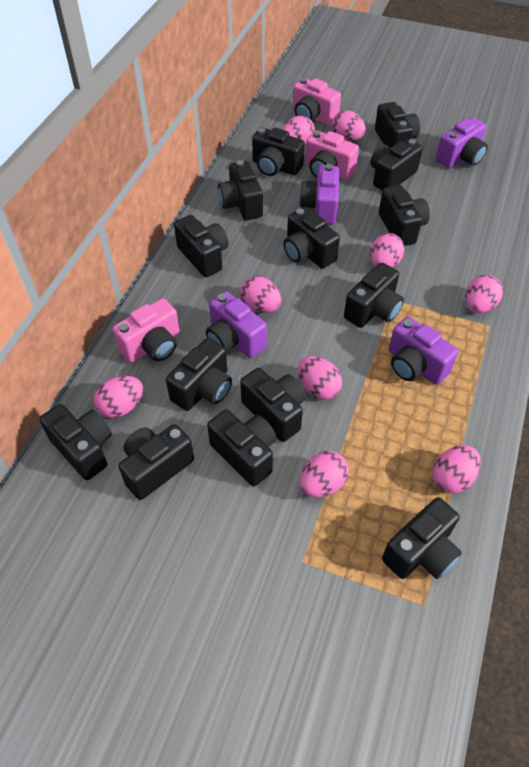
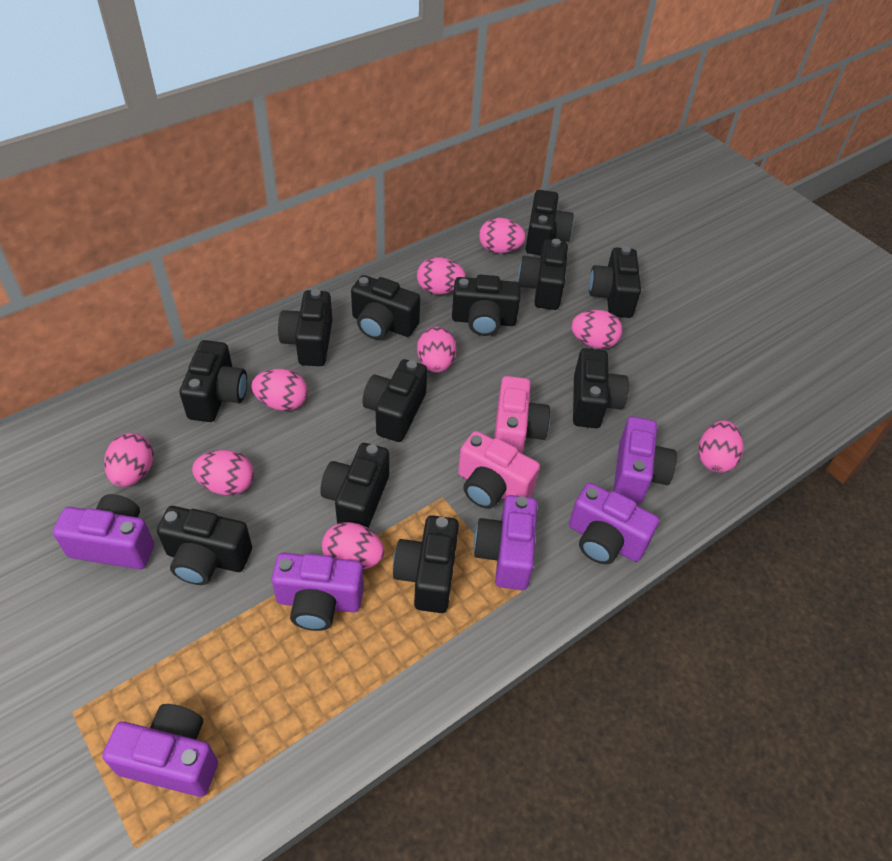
black camera: 14 -> 12
pink camera: 3 -> 2
purple camera: 4 -> 6

